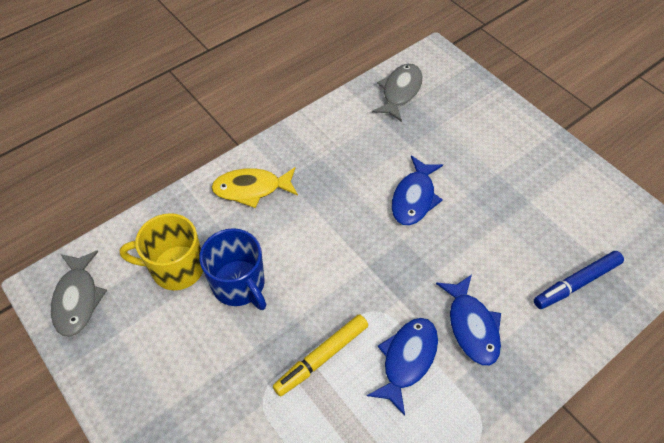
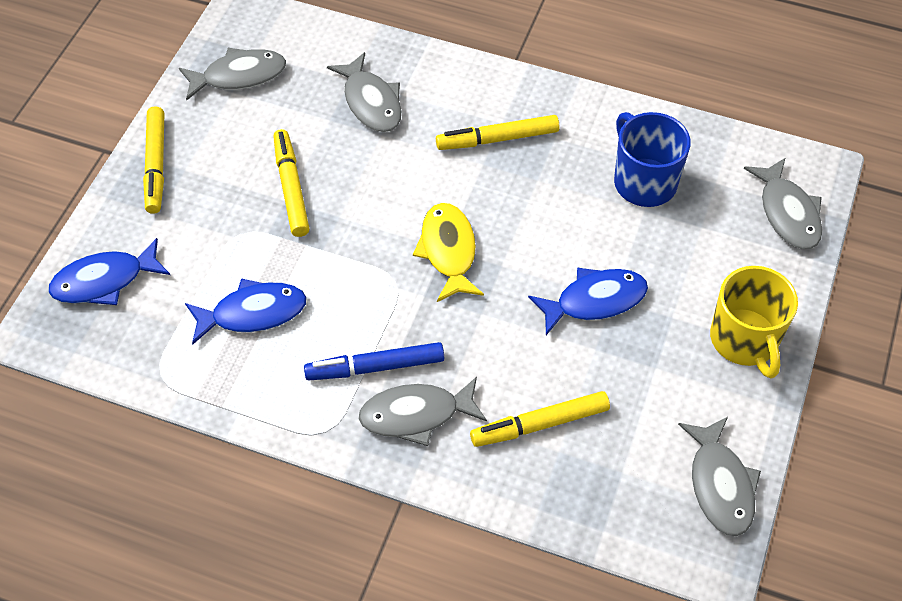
grey fish: 2 -> 5
yellow marker: 1 -> 4

